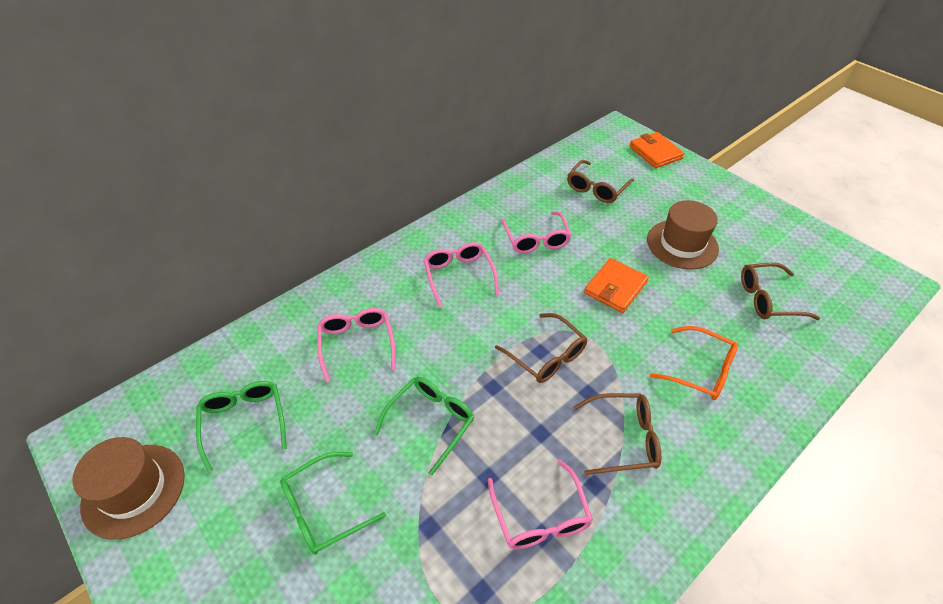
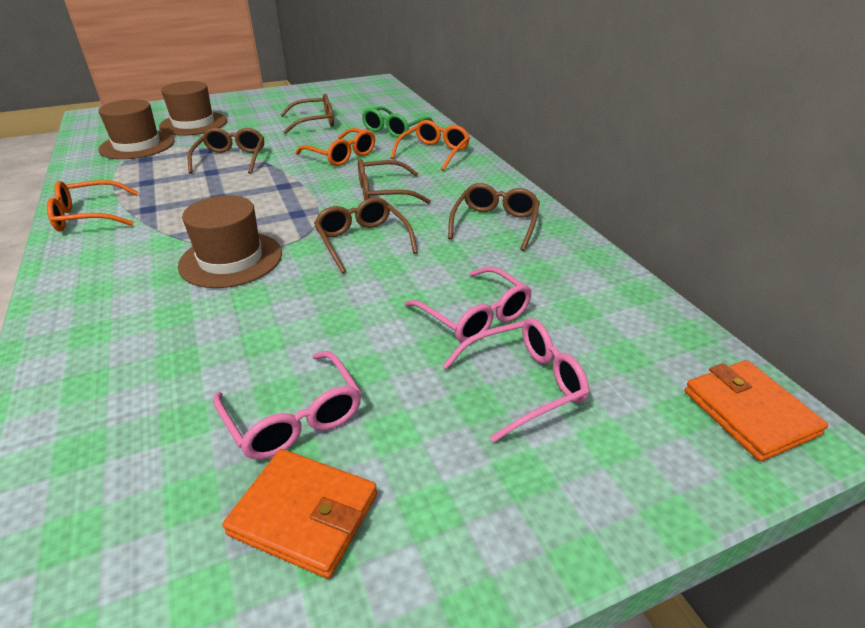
brown glasses: 4 -> 5
brown hat: 2 -> 3
green glasses: 3 -> 1
orange glasses: 1 -> 3
pink glasses: 4 -> 3

